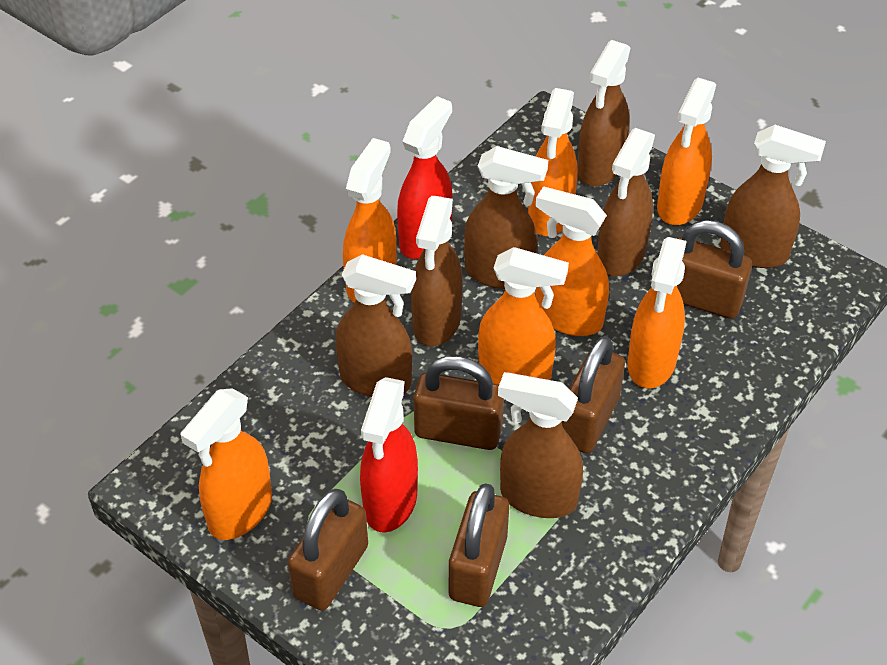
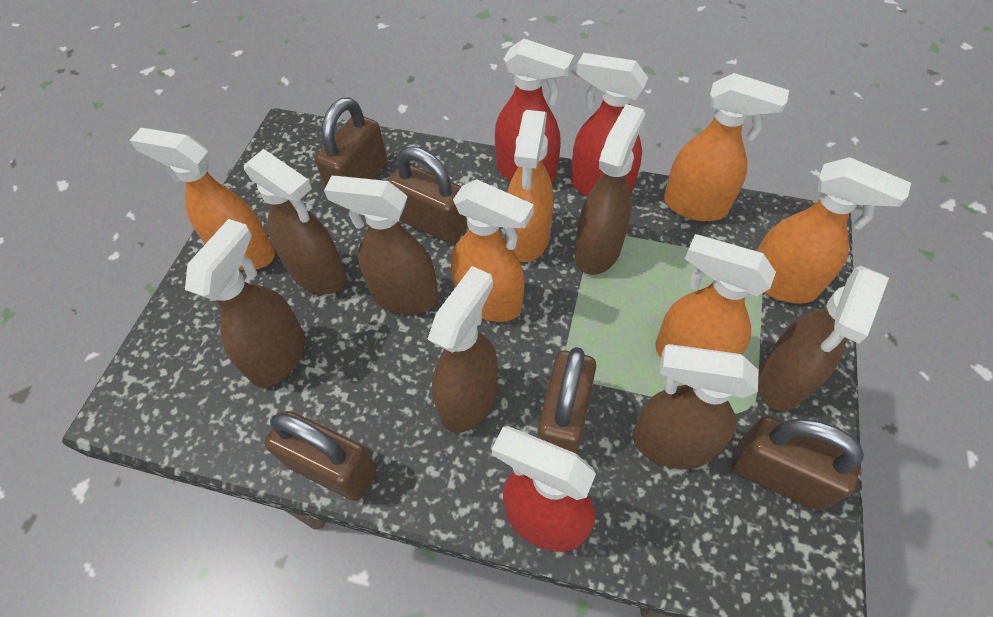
orange spray bottle: 7 -> 6
red spray bottle: 2 -> 3

